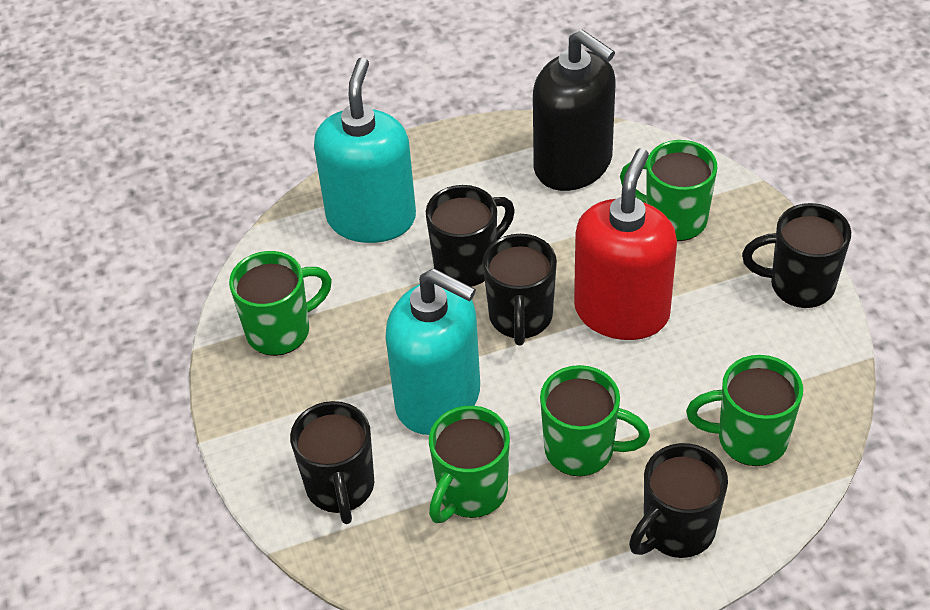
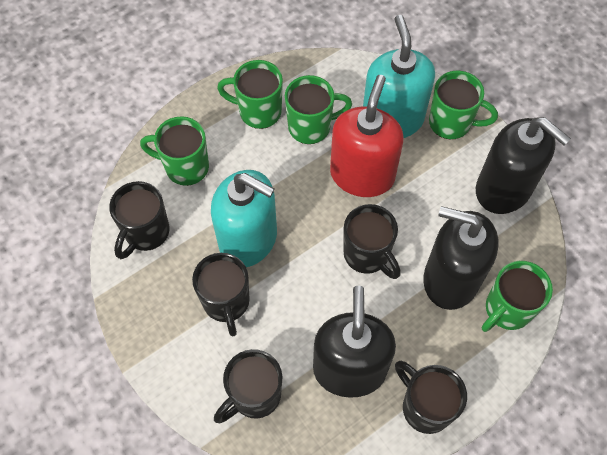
black soap dispenser: 1 -> 3

